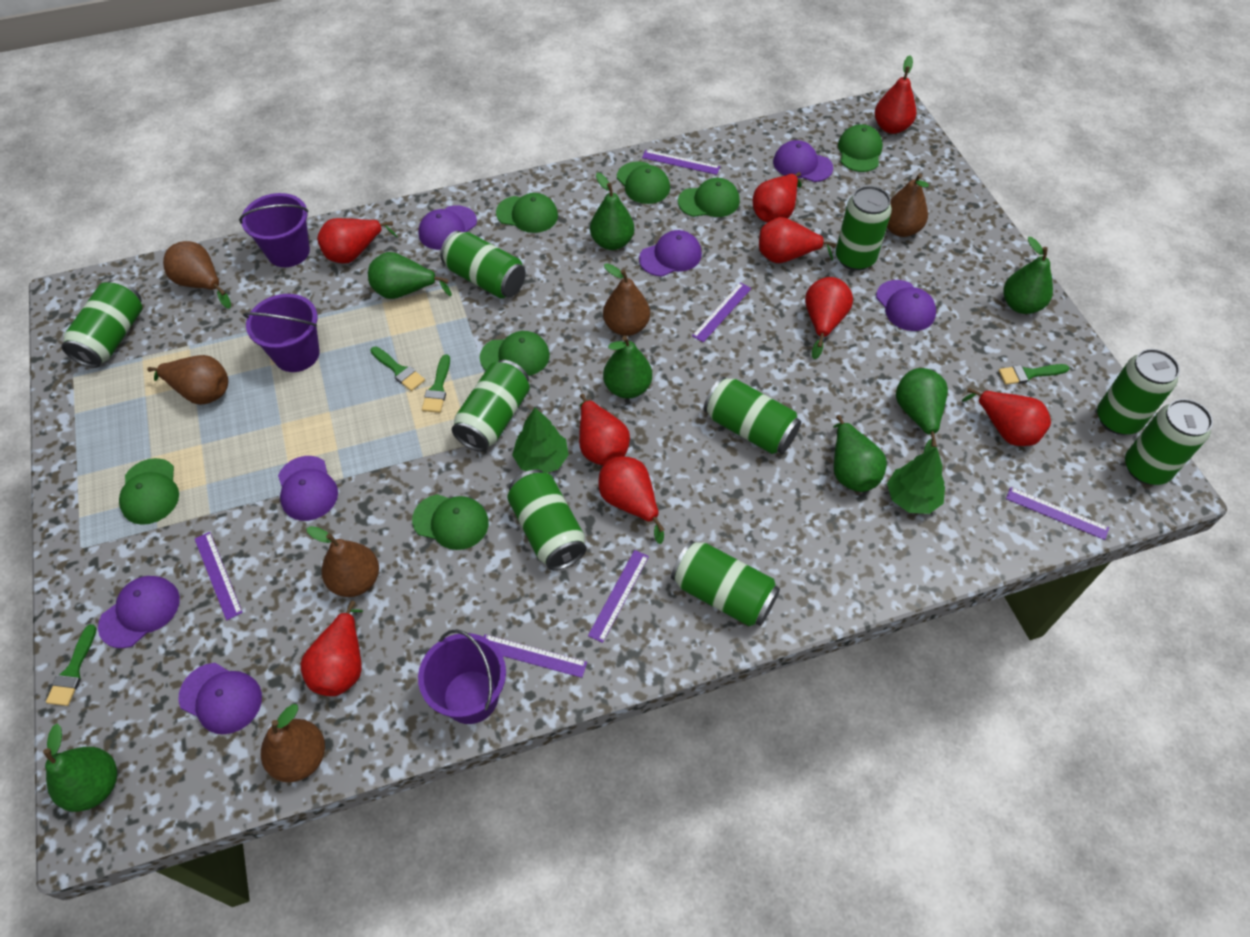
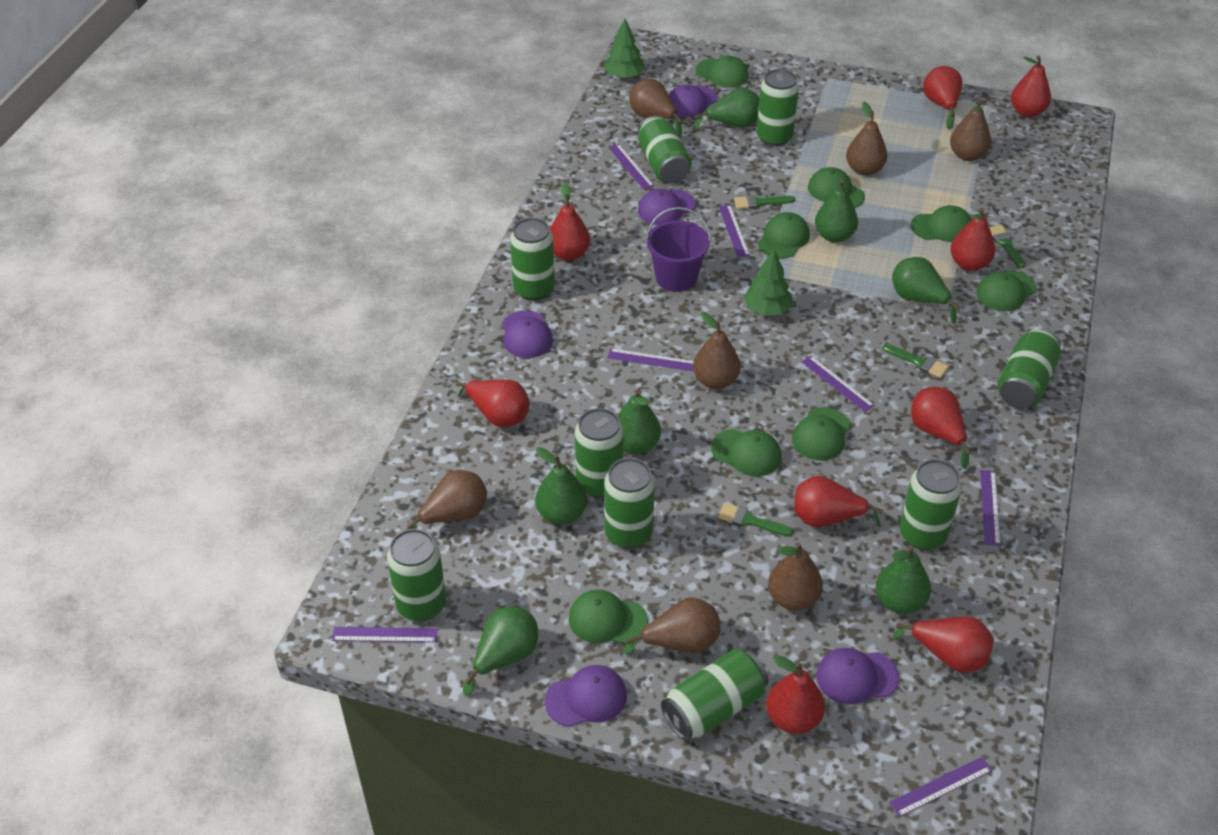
brown pear: 6 -> 7
green cap: 7 -> 8
purple bucket: 3 -> 1
purple cap: 7 -> 5
purple ruler: 6 -> 7

